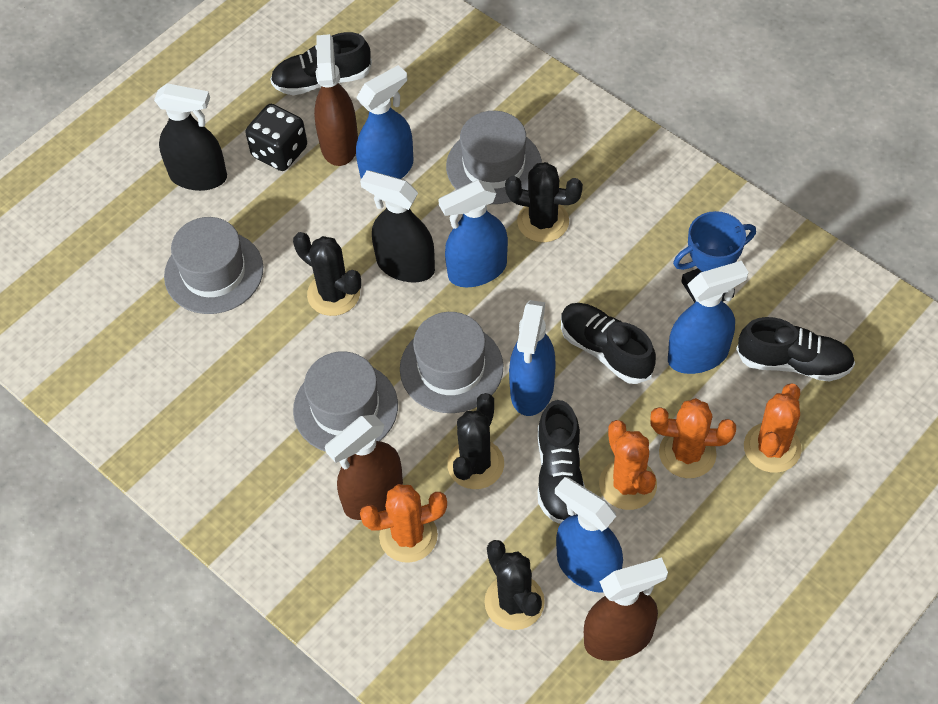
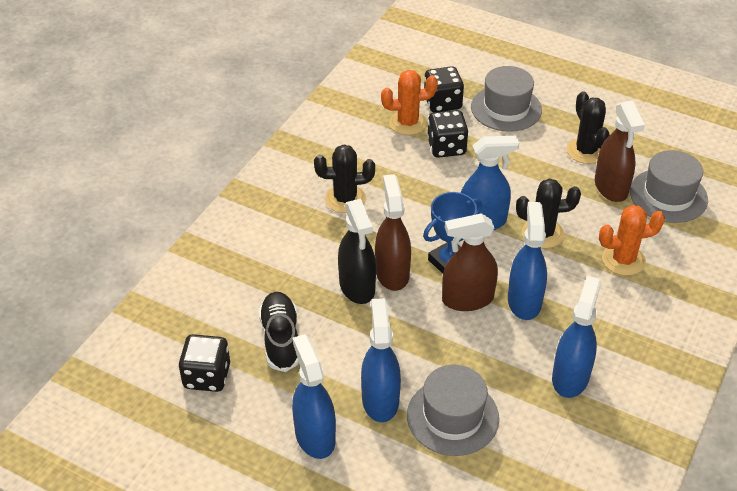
black cactus: 4 -> 3
black dice: 1 -> 3
black shoe: 4 -> 1
black spray bottle: 2 -> 1
grey hat: 4 -> 3
orange cactus: 4 -> 2

